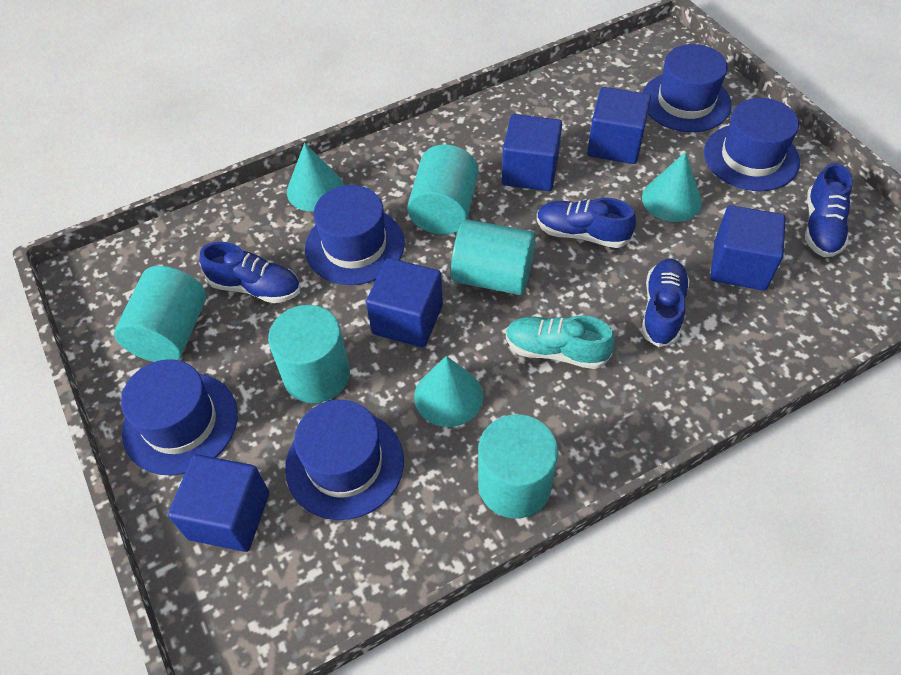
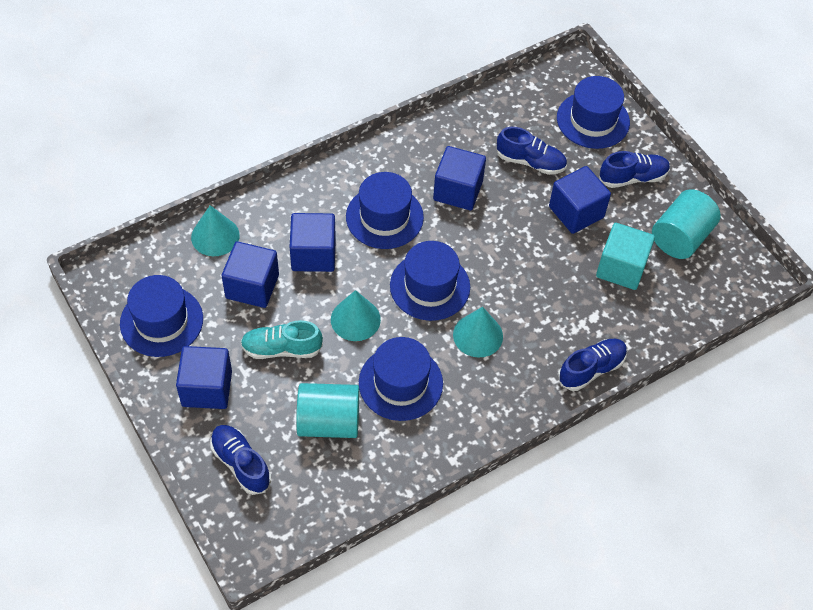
turquoise cube: 0 -> 1
turquoise cylinder: 5 -> 2

